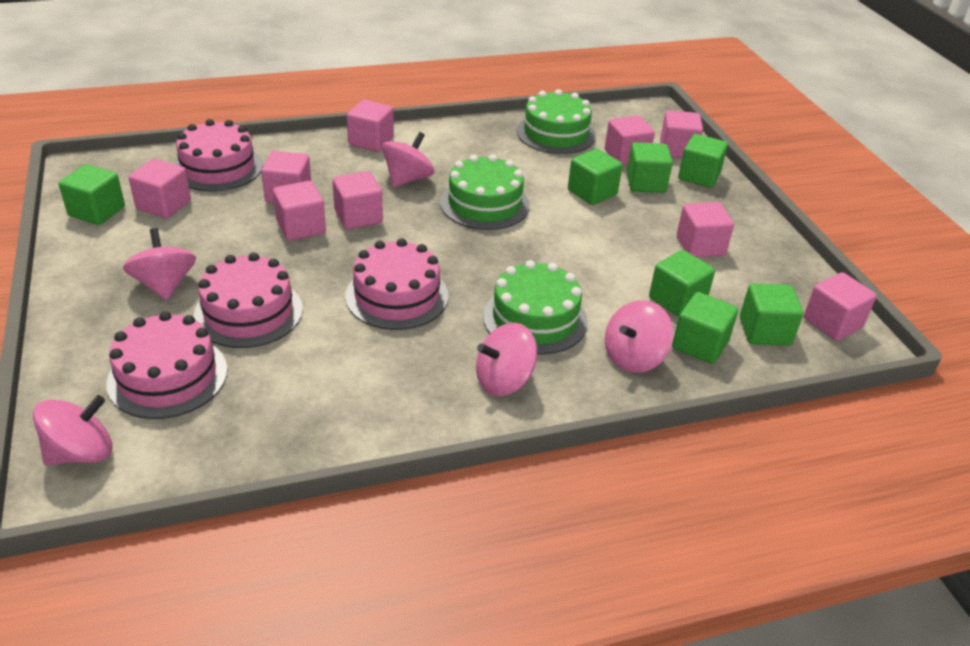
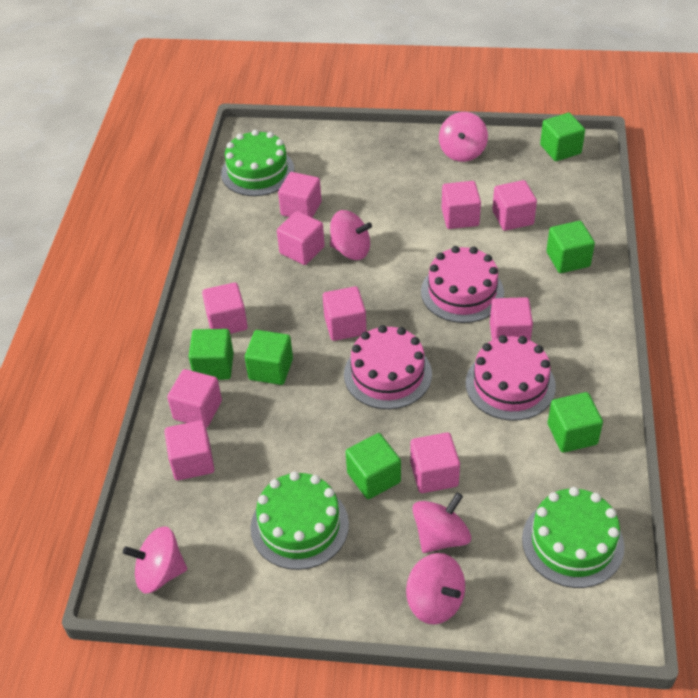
green cube: 7 -> 6
pink cake: 4 -> 3
pink cube: 9 -> 10

